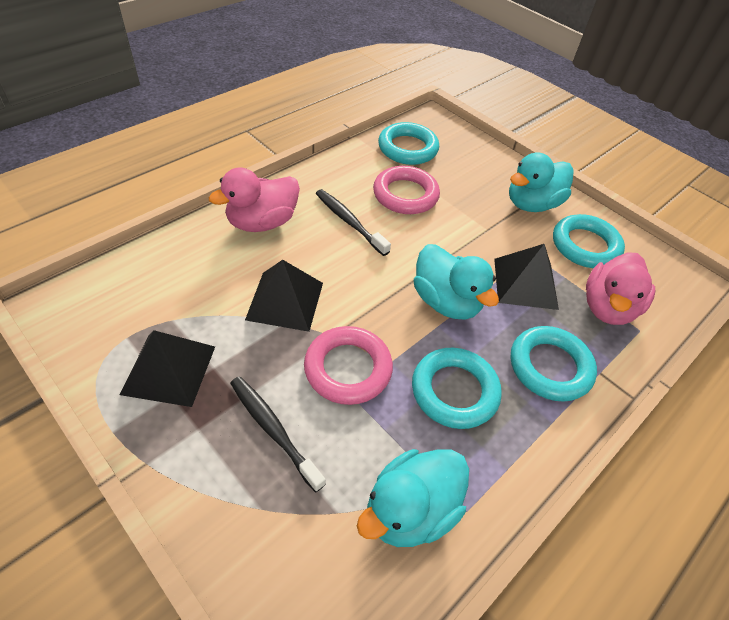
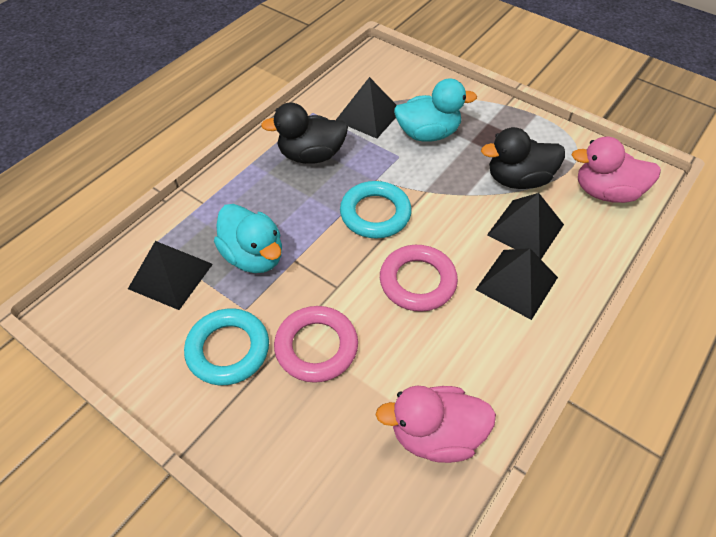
black duck: 0 -> 2
black pyramid: 3 -> 4
black toothbrush: 2 -> 0
turquoise duck: 3 -> 2
turquoise ring: 4 -> 2

